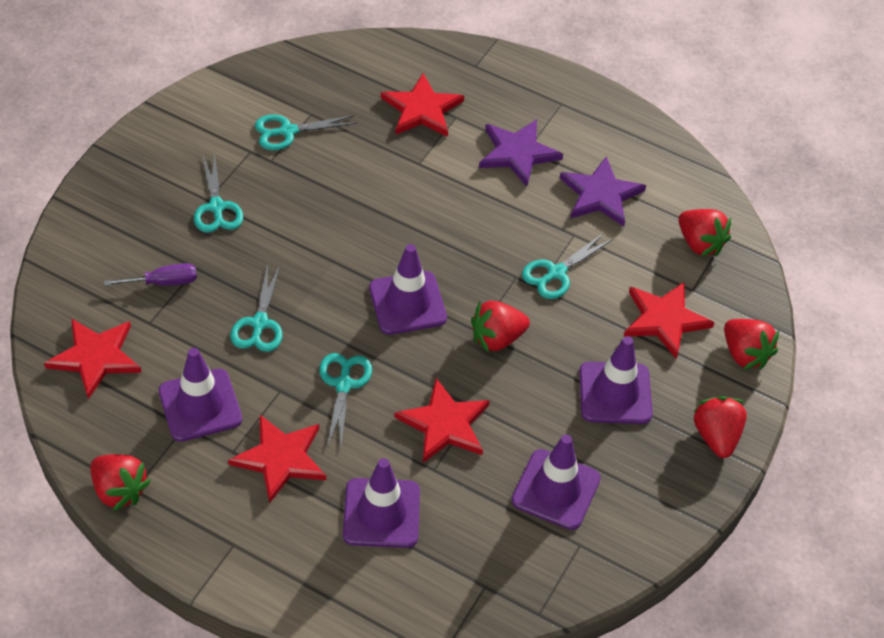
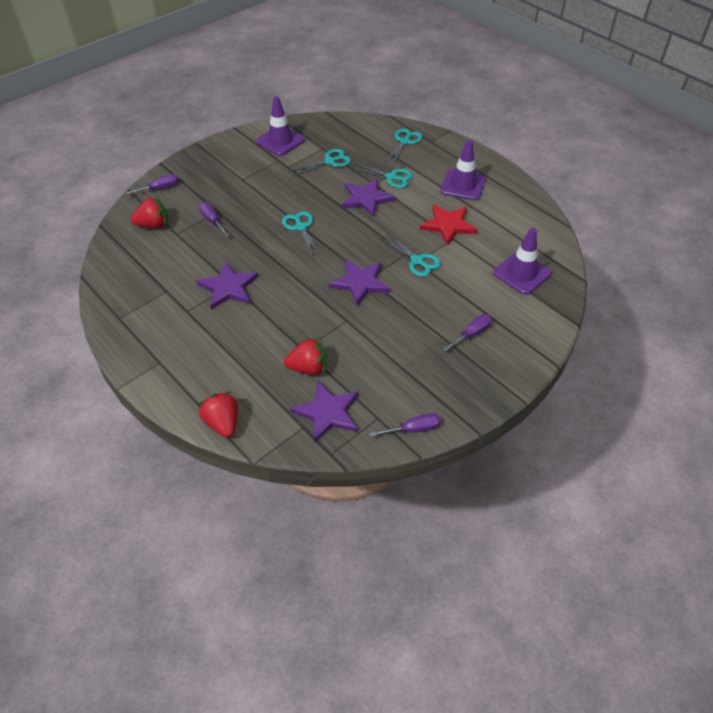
purple screwdriver: 1 -> 4
purple star: 2 -> 4
purple traffic cone: 5 -> 3
red star: 5 -> 1
red strawberry: 5 -> 3

